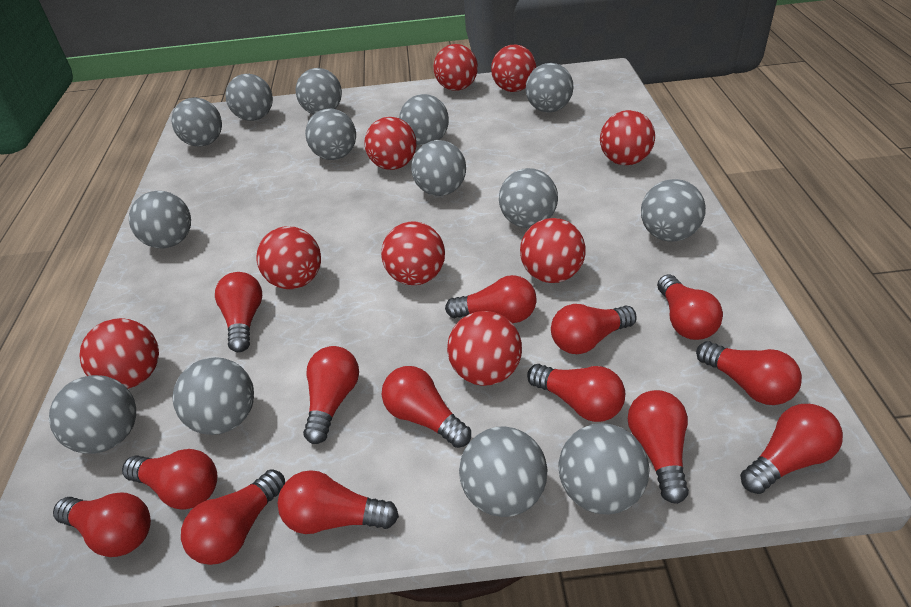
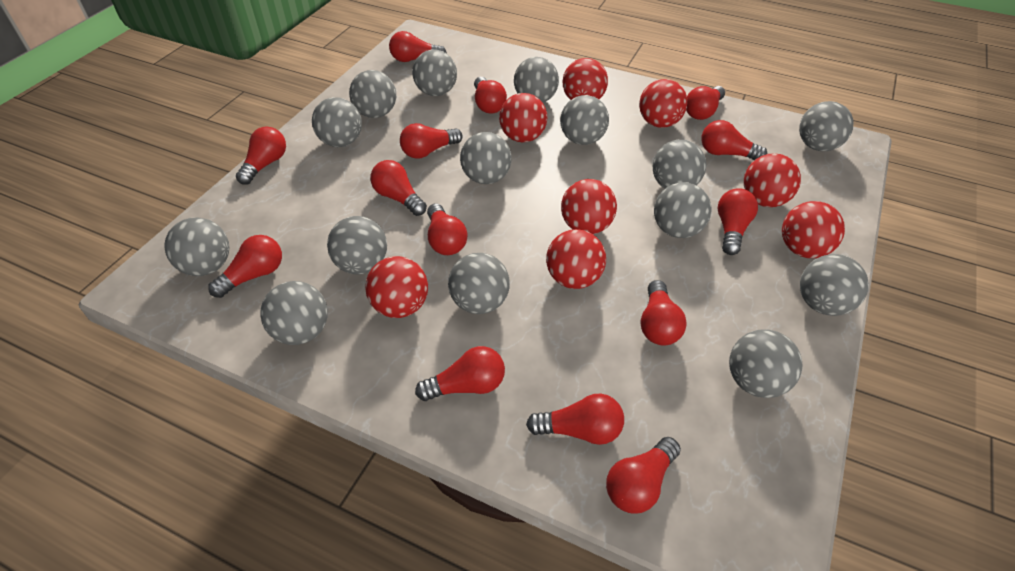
grey ball: 14 -> 15
red ball: 9 -> 8

